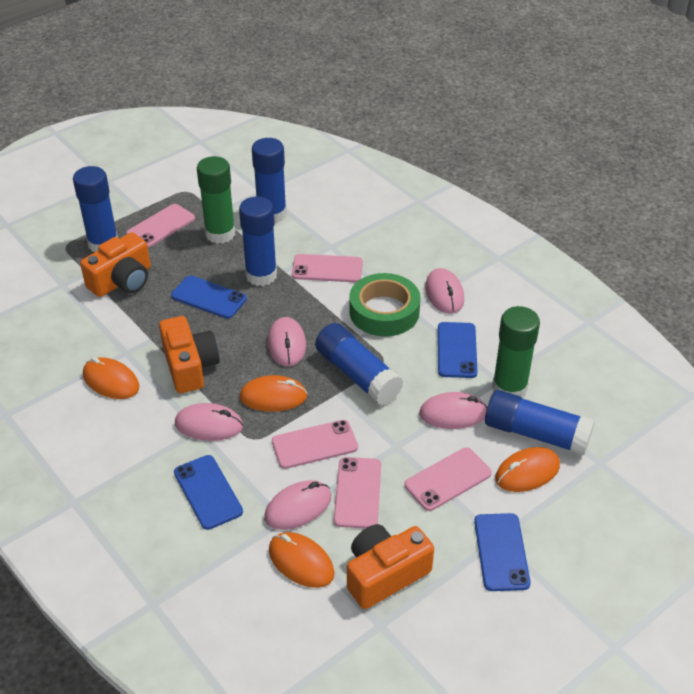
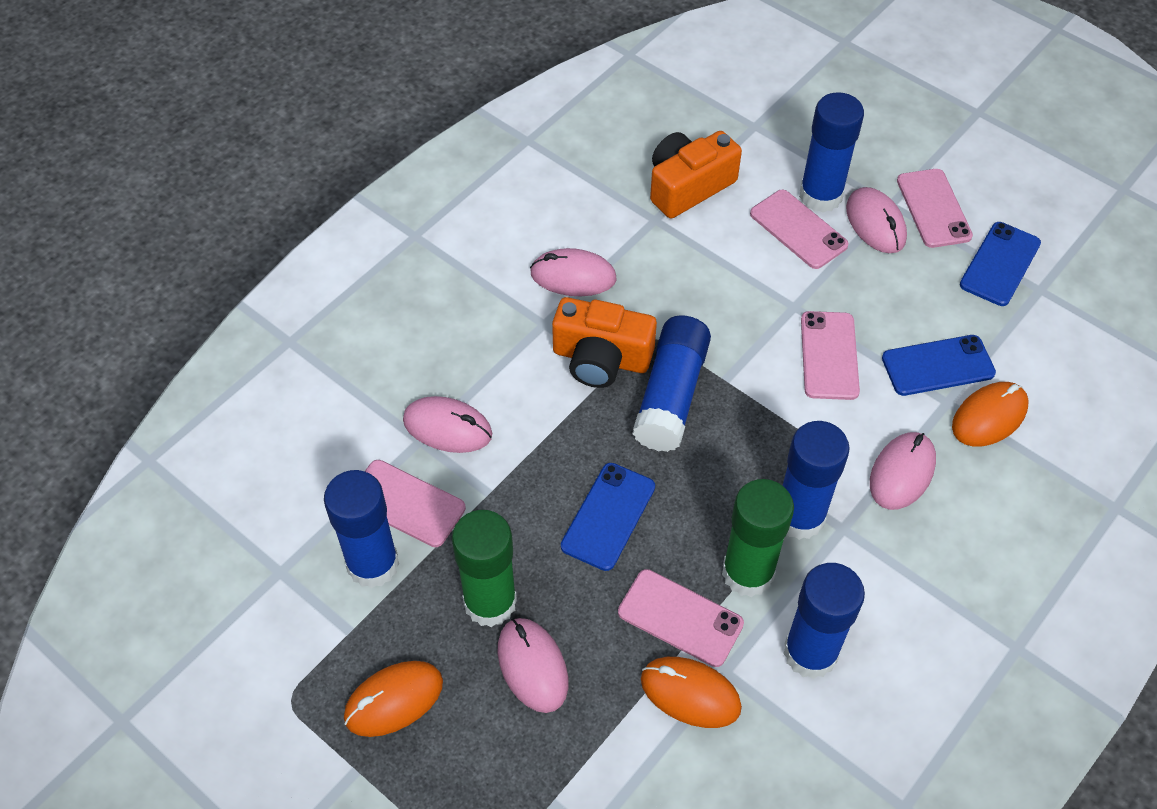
blue phone: 4 -> 3
green tape: 1 -> 0
orange camera: 3 -> 2
orange mouse: 4 -> 3

